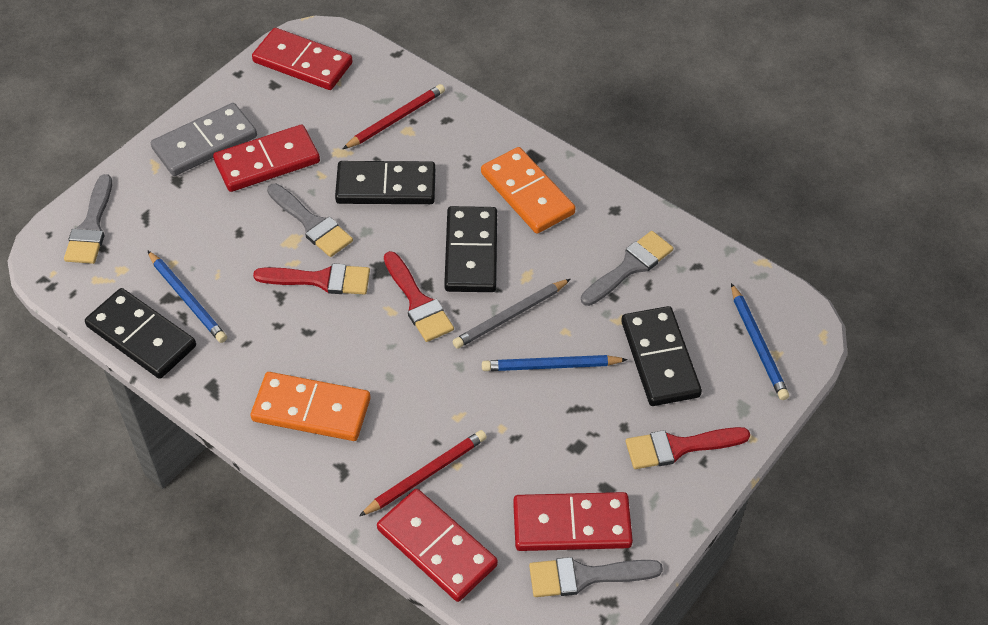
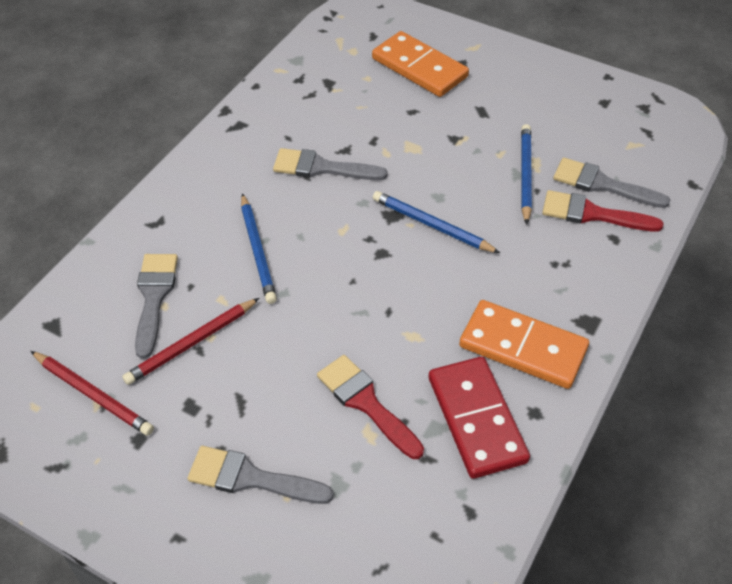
black domino: 4 -> 0
grey domino: 1 -> 0
grey pencil: 1 -> 0
red brush: 3 -> 2
red domino: 4 -> 1

